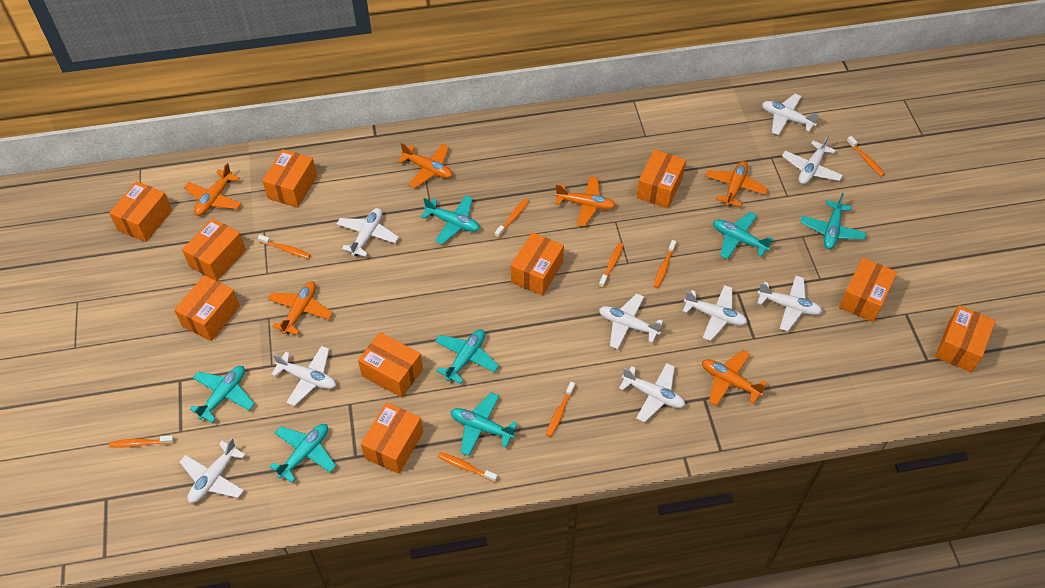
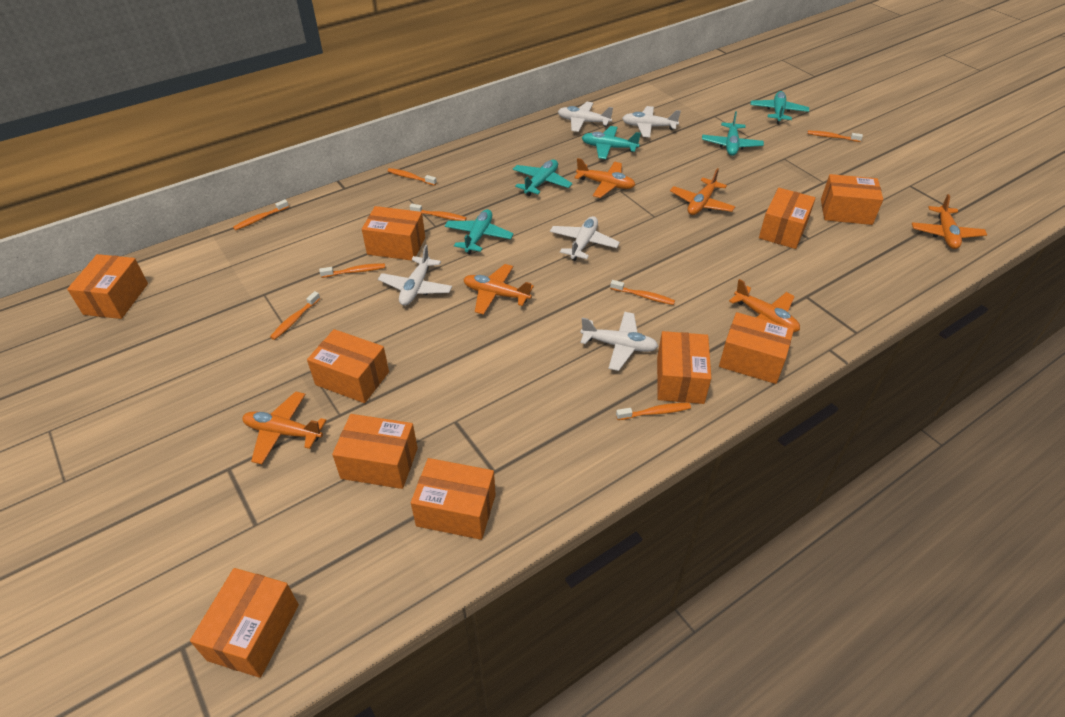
turquoise plane: 7 -> 5
white plane: 9 -> 5

